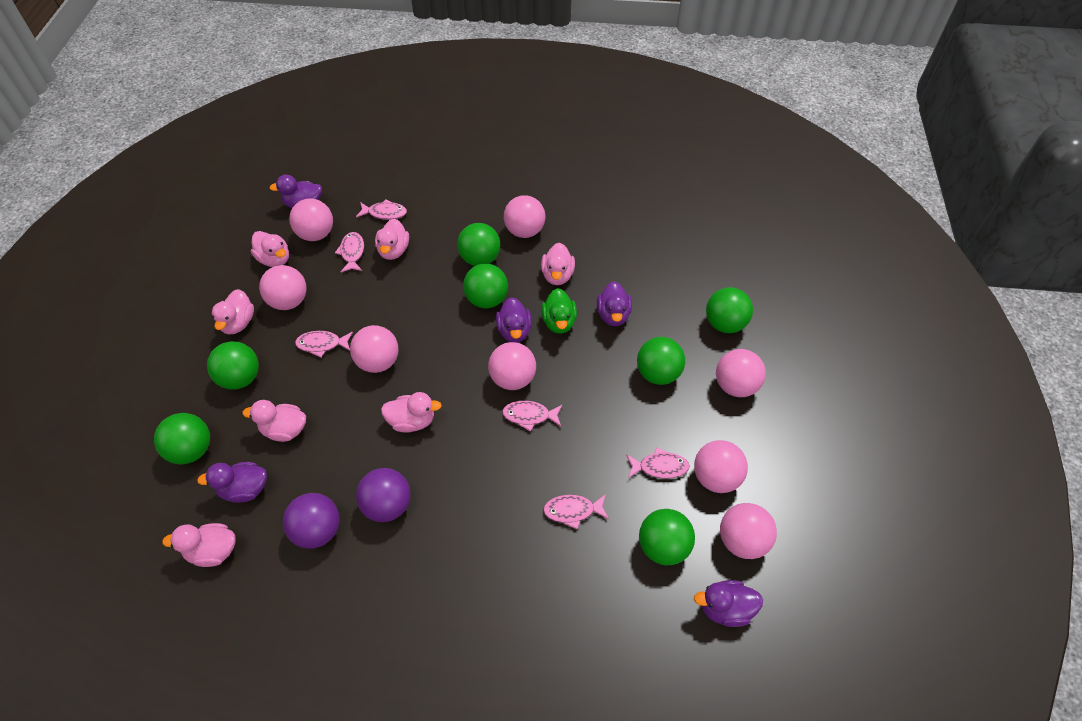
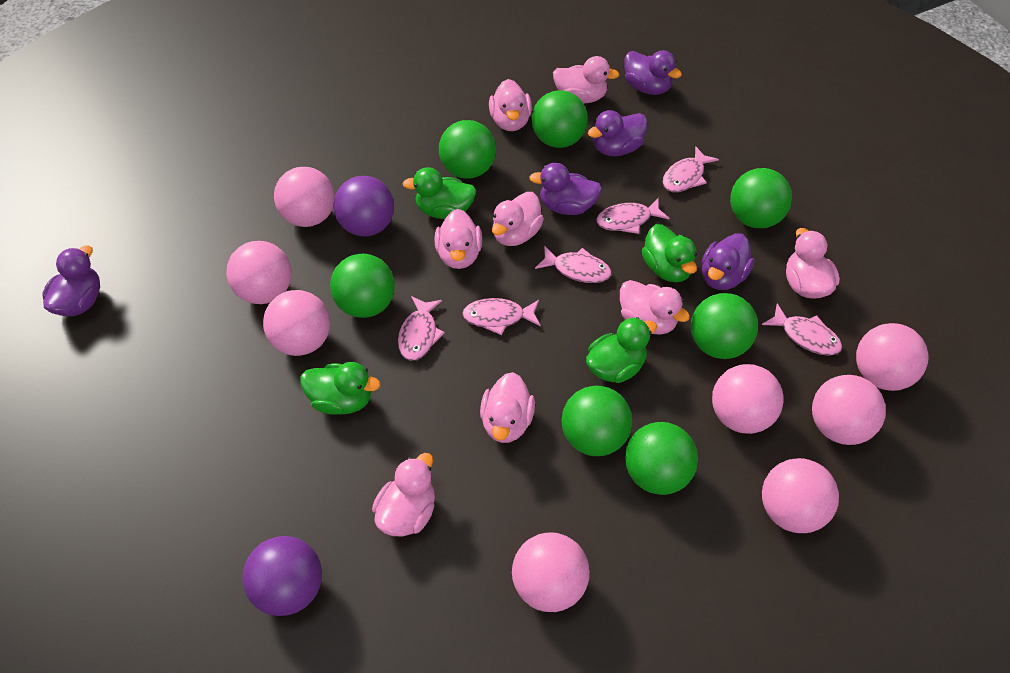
green duck: 1 -> 4
pink duck: 7 -> 8

